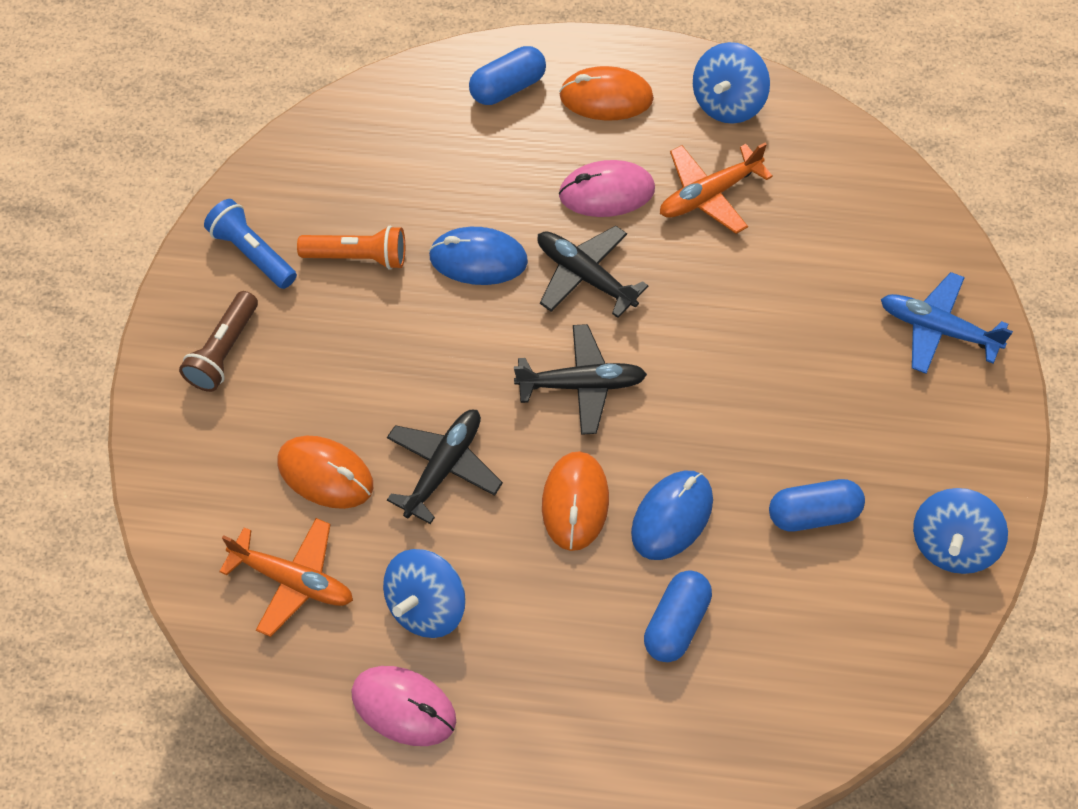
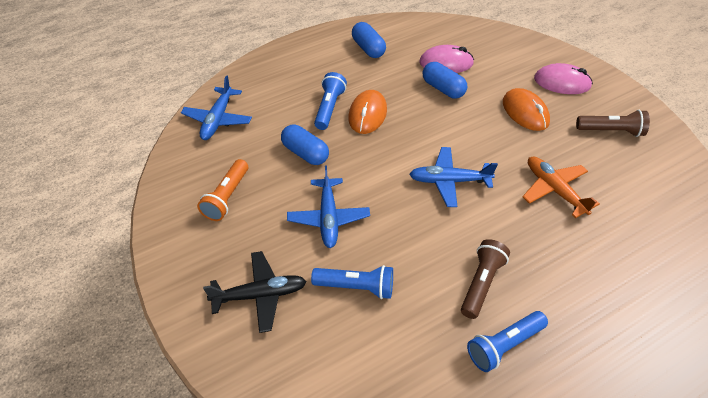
black plane: 3 -> 1
blue flashlight: 1 -> 3
blue mouse: 2 -> 0
blue plane: 1 -> 3
blue spinning top: 3 -> 0
brown flashlight: 1 -> 2
orange mouse: 3 -> 2
orange plane: 2 -> 1

